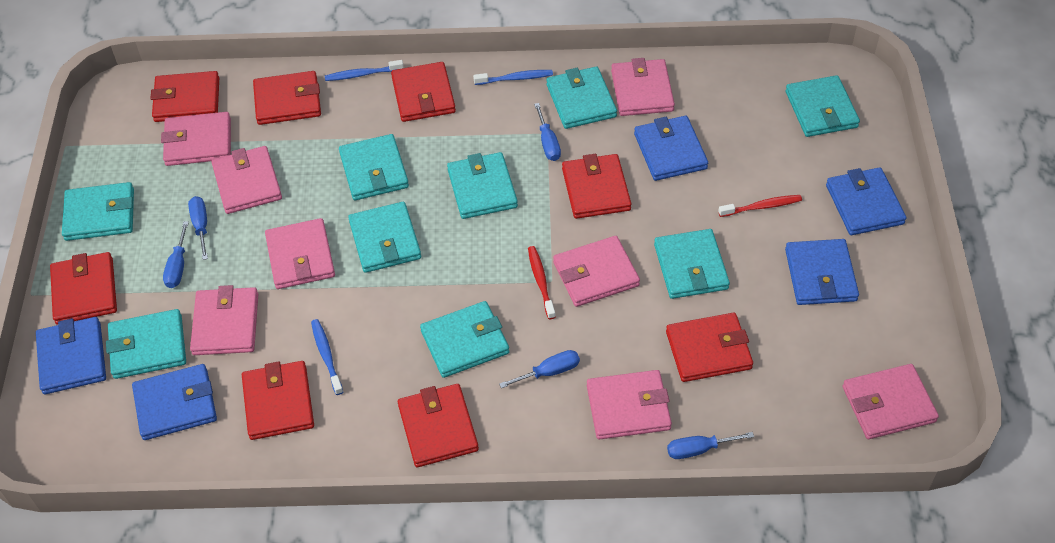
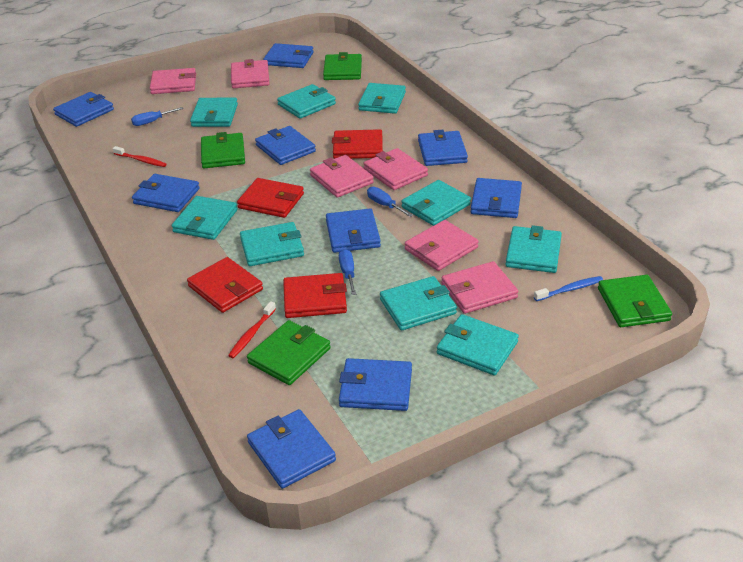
blue screwdriver: 5 -> 3
blue toothbrush: 3 -> 1
blue wallet: 5 -> 9
green wallet: 0 -> 4
pink wallet: 8 -> 6
red wallet: 8 -> 4

